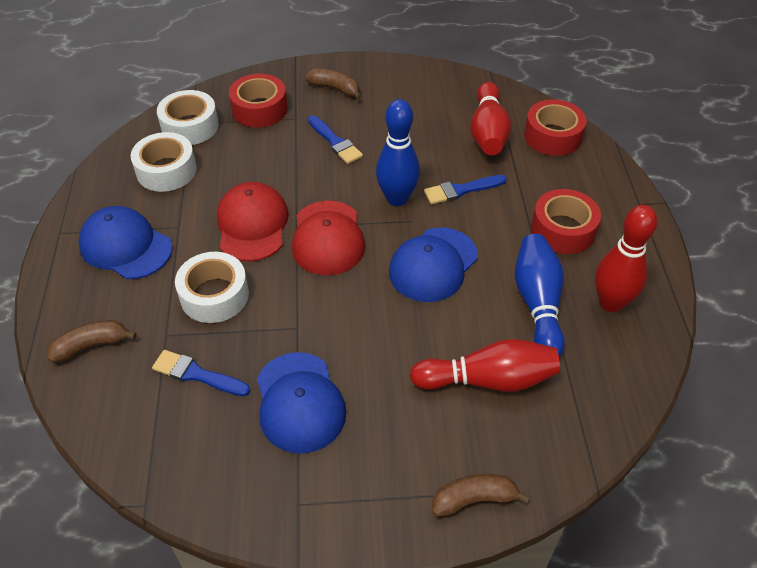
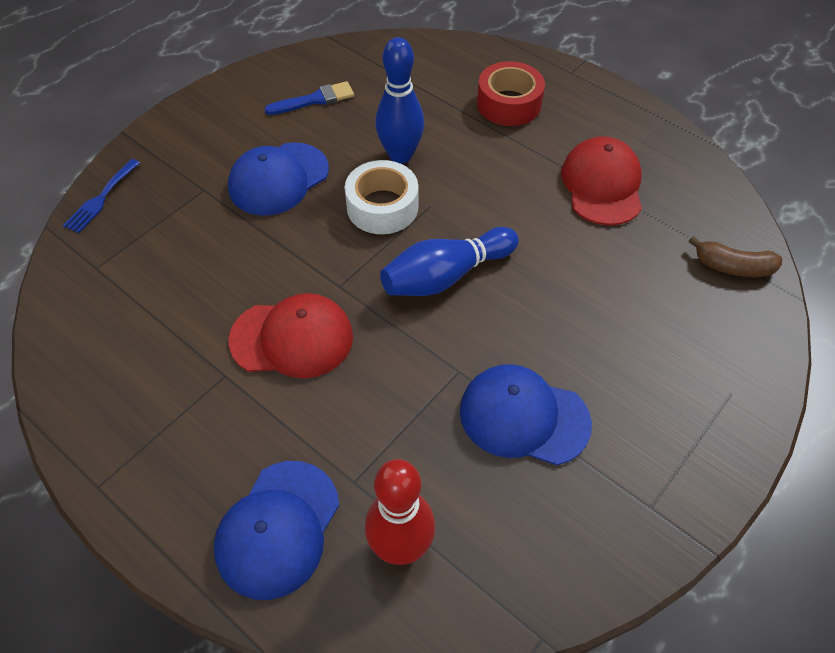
blue brush: 3 -> 1
blue fork: 0 -> 1
brown banana: 3 -> 1
red bowling pin: 3 -> 1
red tape: 3 -> 1
white tape: 3 -> 1

